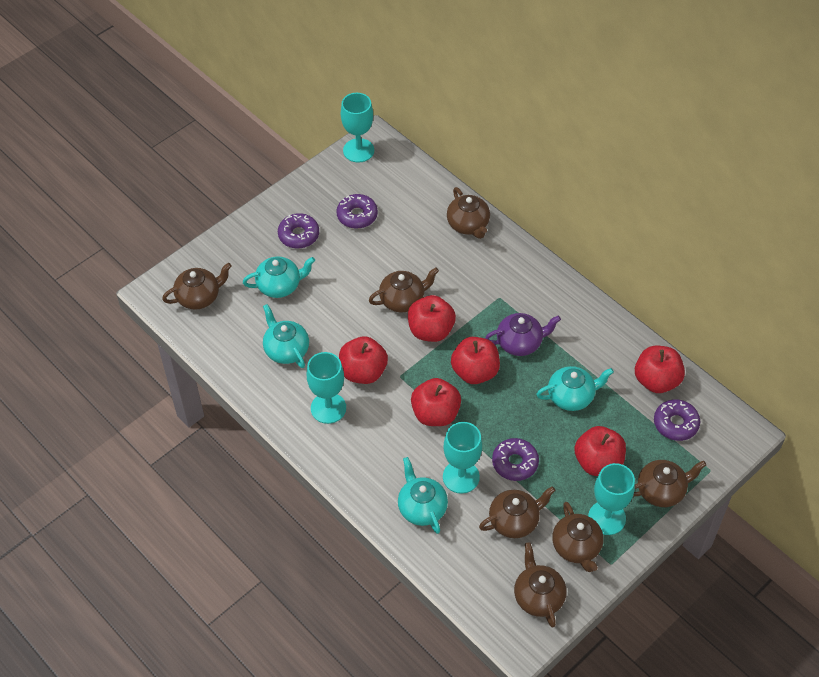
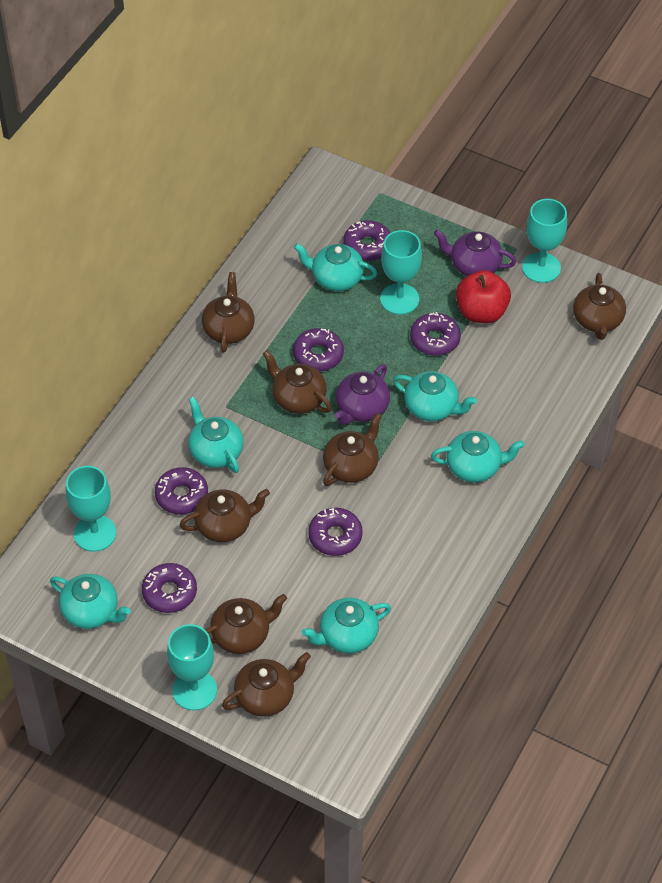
purple donut: 4 -> 6
purple teapot: 1 -> 2
red apple: 6 -> 1
turquoise teapot: 4 -> 6

